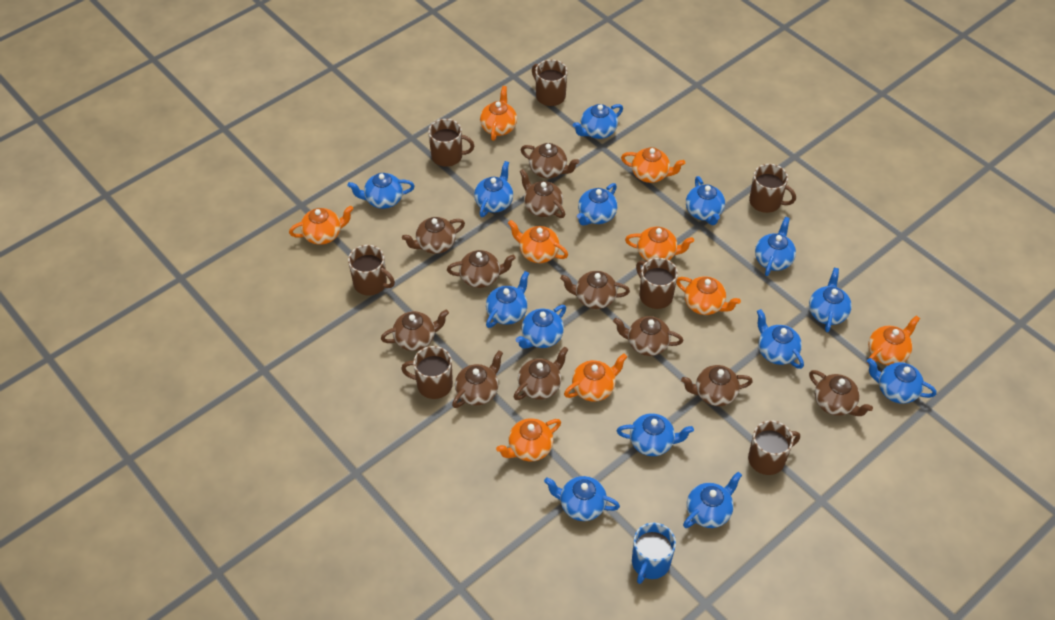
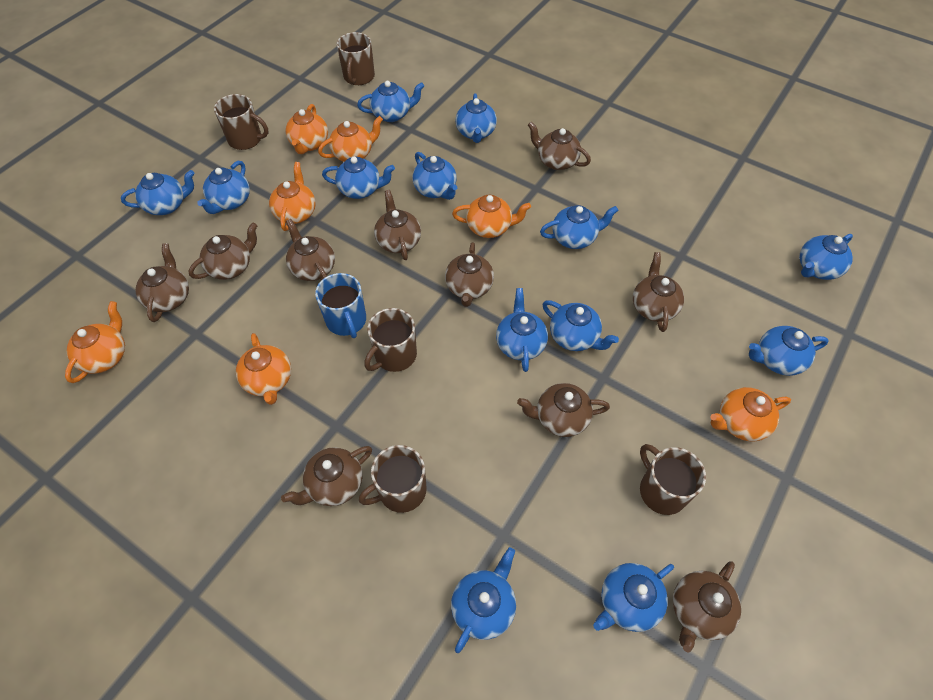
blue teapot: 14 -> 13
brown mug: 7 -> 5
brown teapot: 11 -> 10
orange teapot: 9 -> 7

